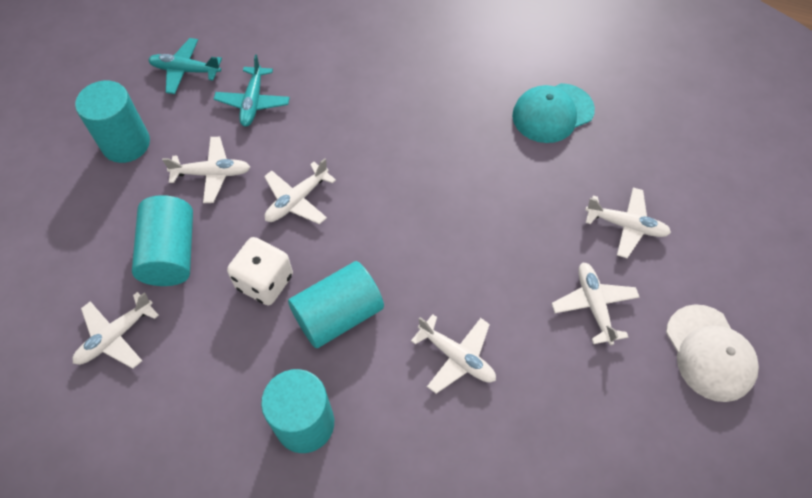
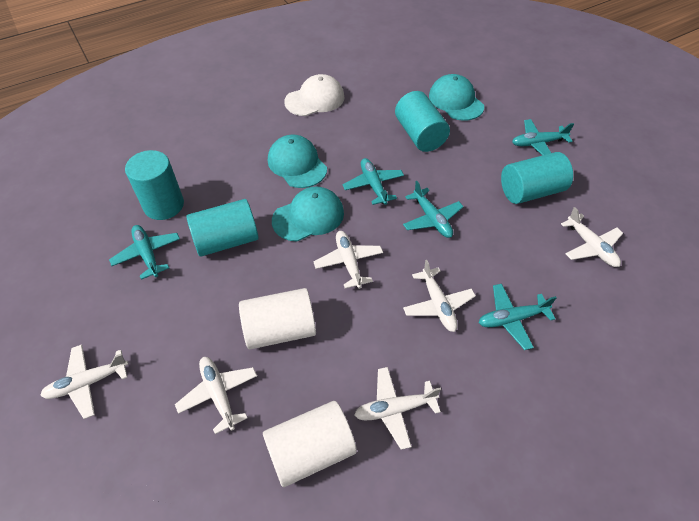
turquoise cap: 1 -> 3
turquoise plane: 2 -> 5
white cylinder: 0 -> 2
white dice: 1 -> 0

